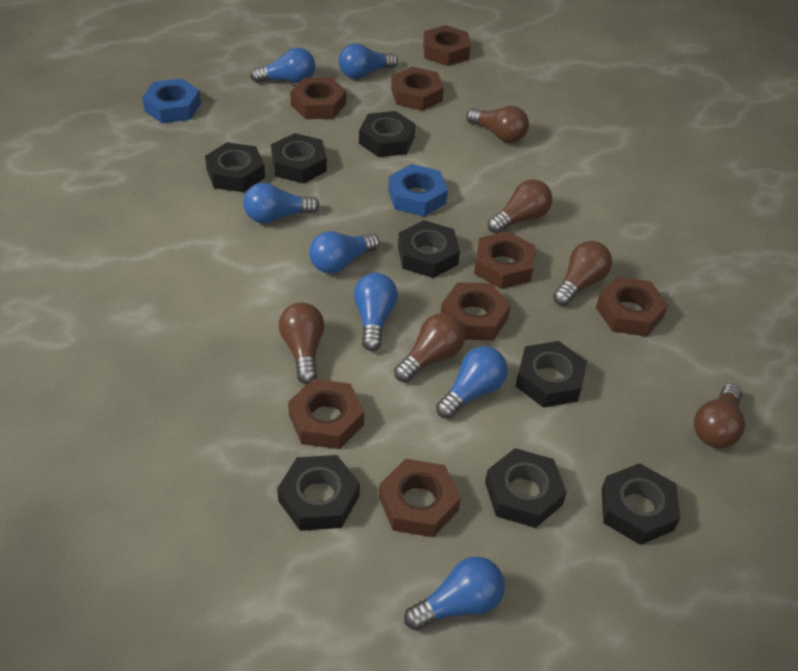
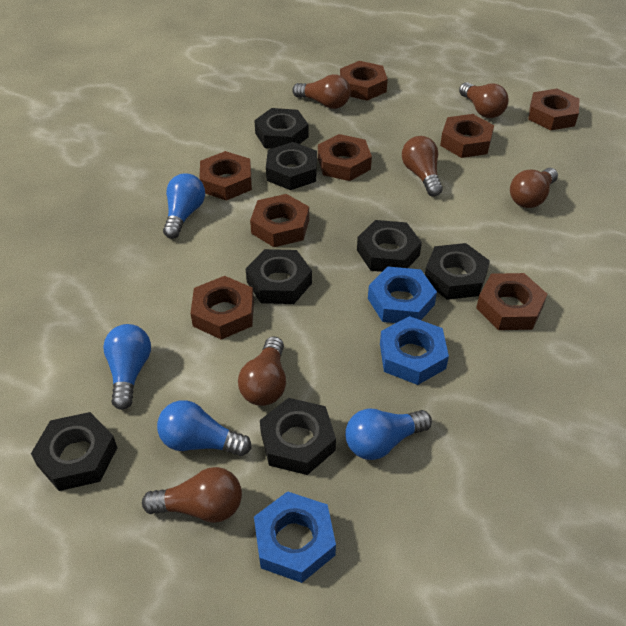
black nut: 8 -> 7
blue light bulb: 7 -> 4
blue nut: 2 -> 3

